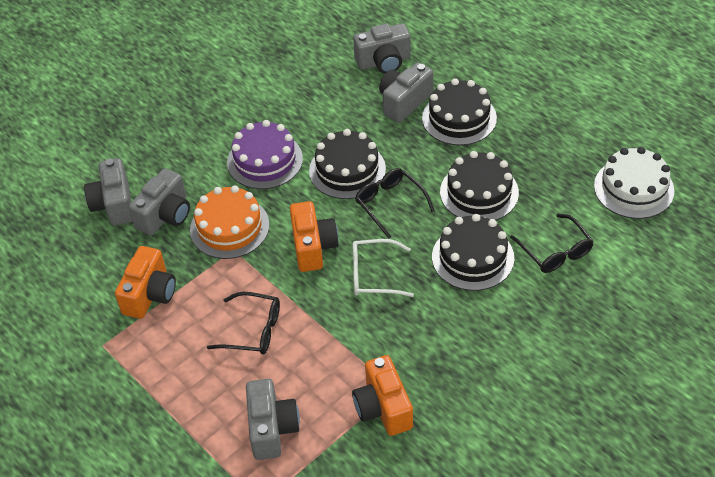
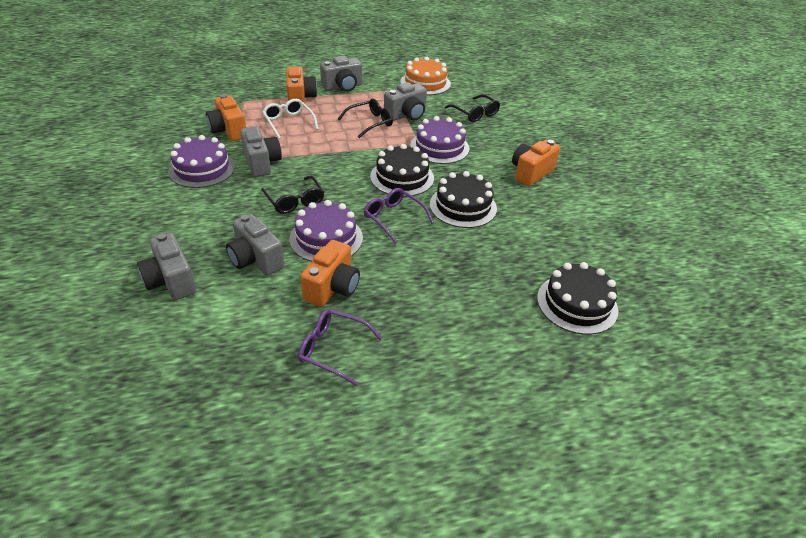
black cake: 4 -> 3
orange camera: 3 -> 4
purple cake: 1 -> 3
purple glasses: 0 -> 2
white cake: 1 -> 0

